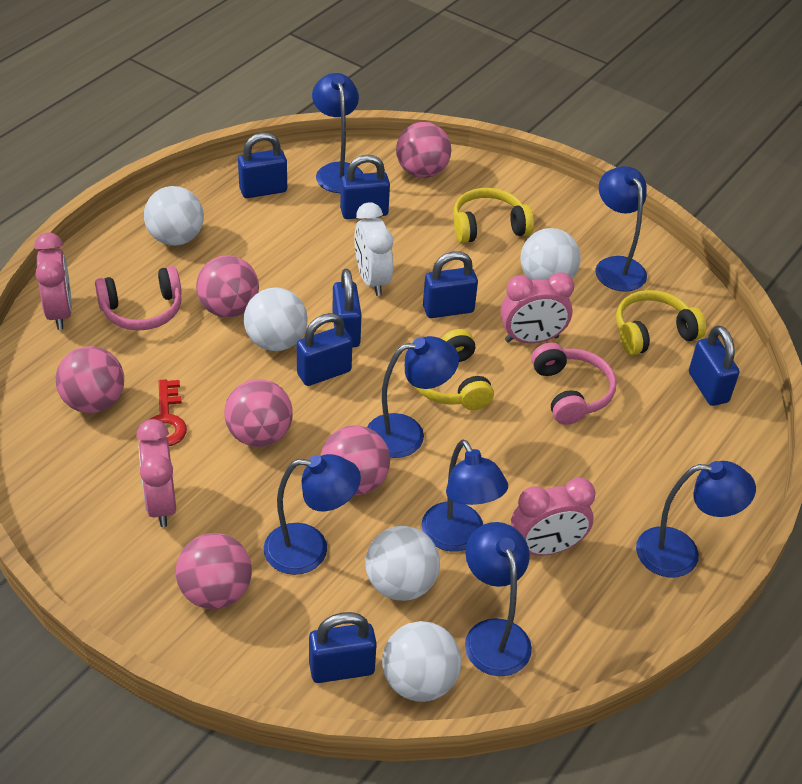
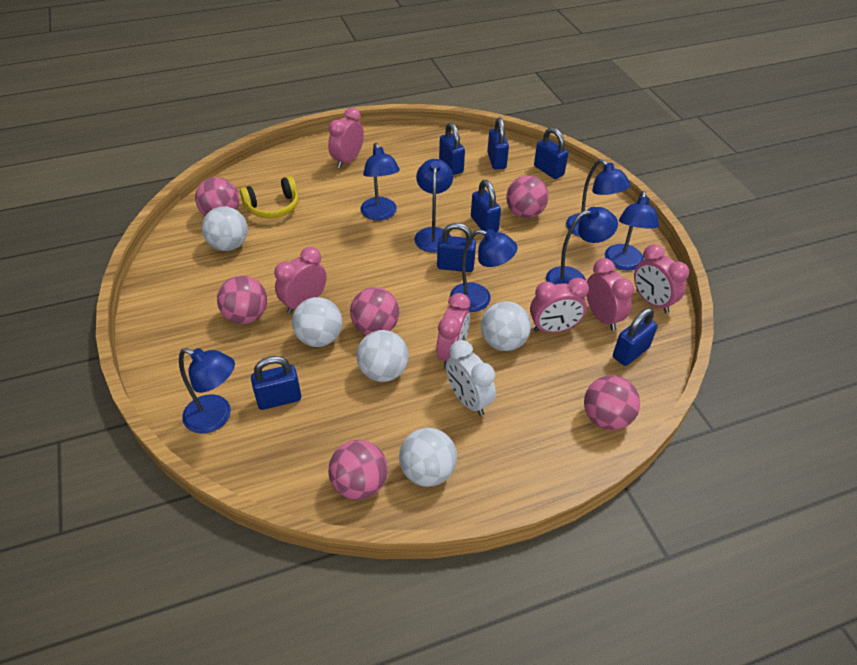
pink clock: 4 -> 6
pink headphones: 2 -> 0
red key: 1 -> 0
yellow headphones: 3 -> 1

